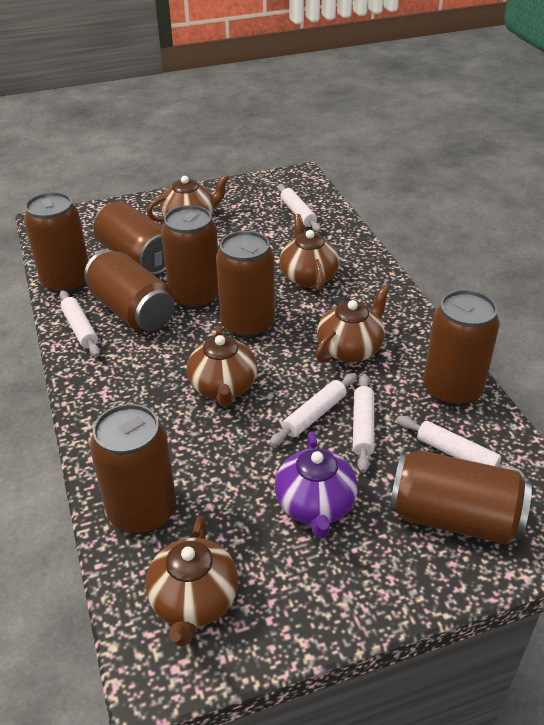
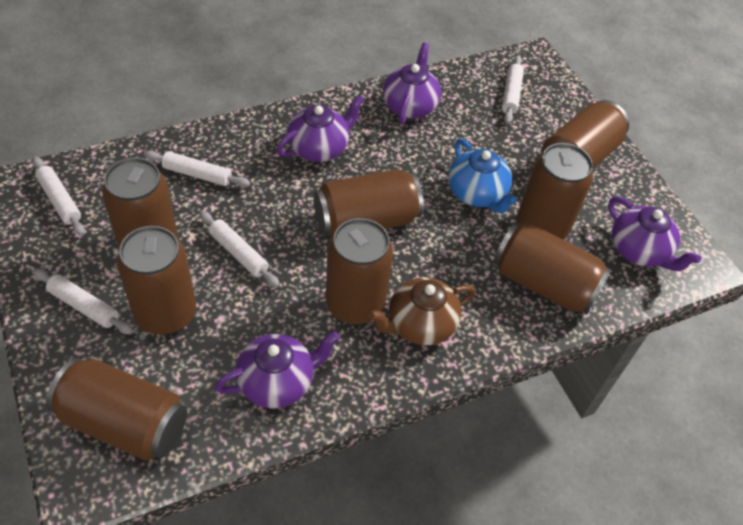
blue teapot: 0 -> 1
brown teapot: 5 -> 1
purple teapot: 1 -> 4

